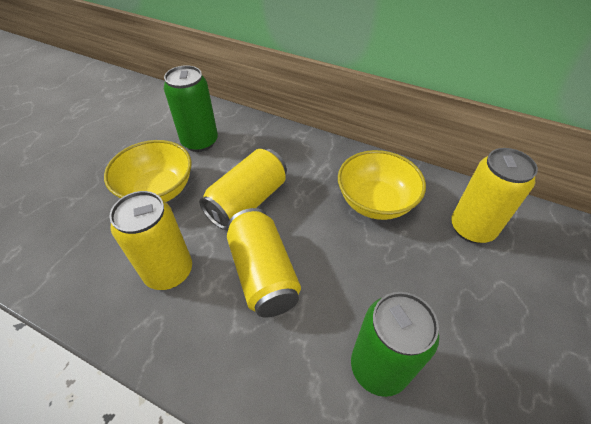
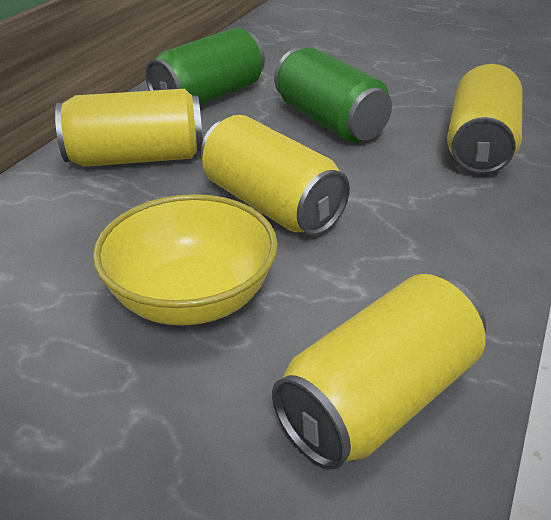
yellow bowl: 2 -> 1

